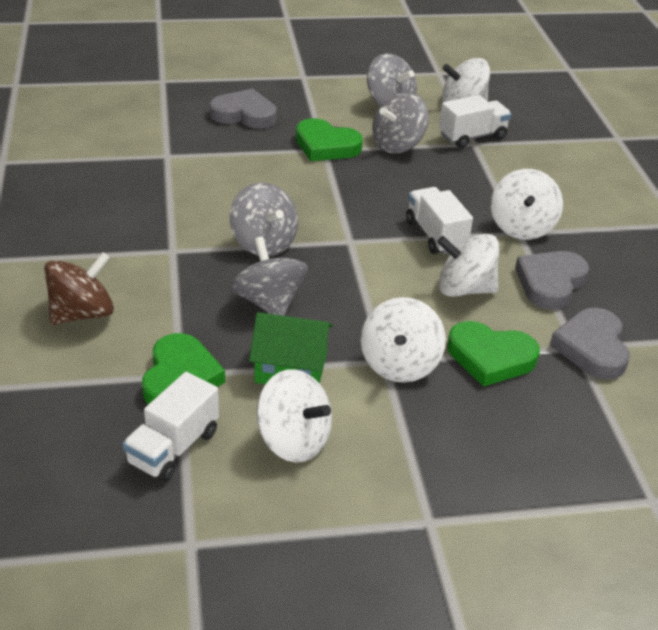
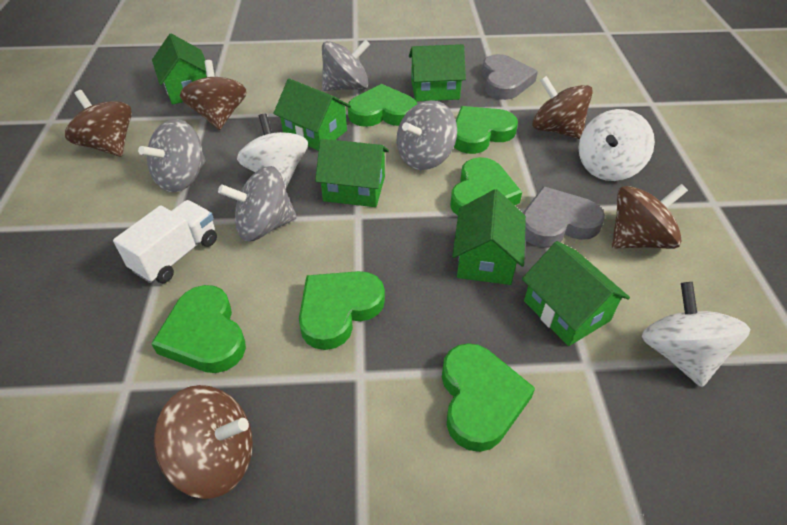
brown spinning top: 1 -> 5
green heart: 3 -> 6
green house: 1 -> 6
grey heart: 3 -> 2
white spinning top: 5 -> 3
white truck: 3 -> 1

